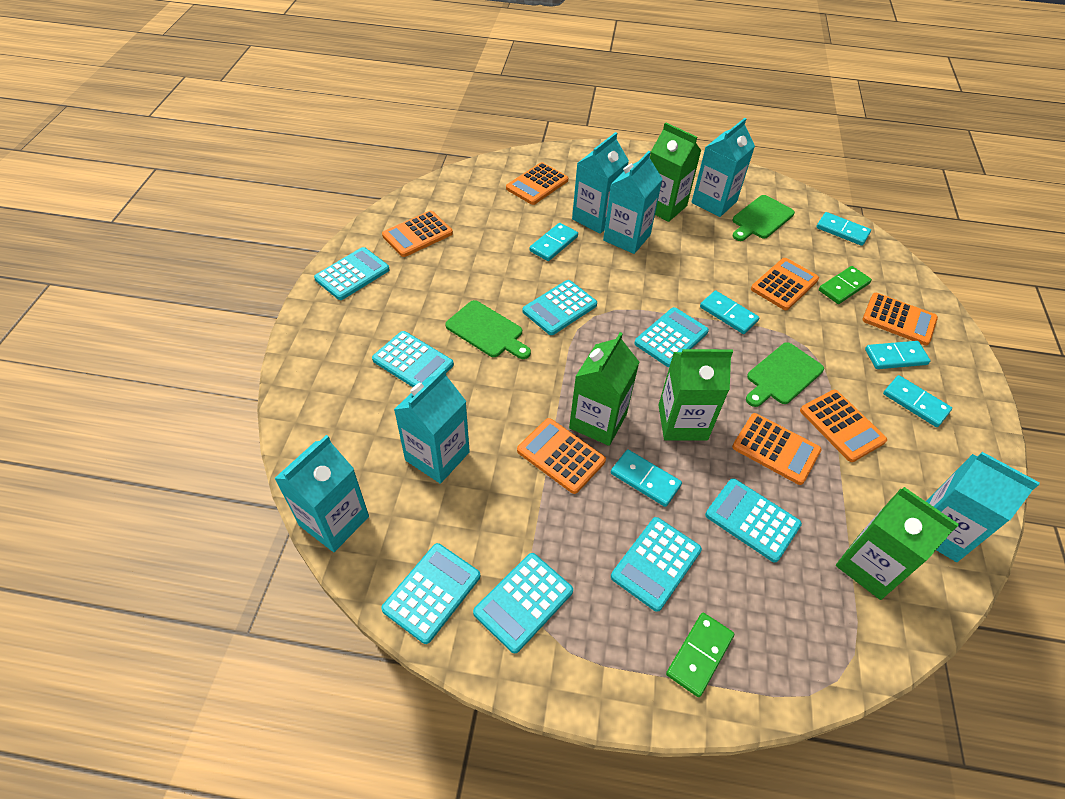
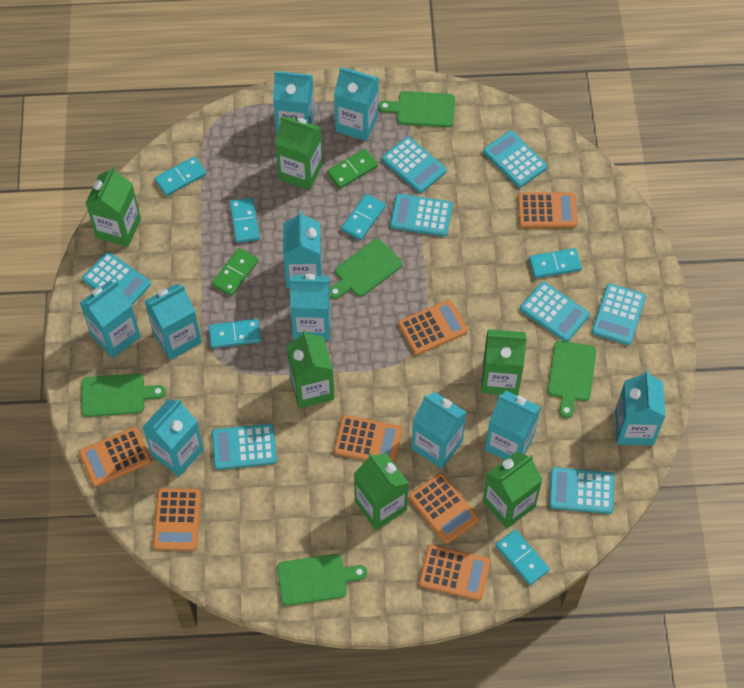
green carton: 4 -> 6
green cutting board: 3 -> 5
turquoise carton: 6 -> 10

